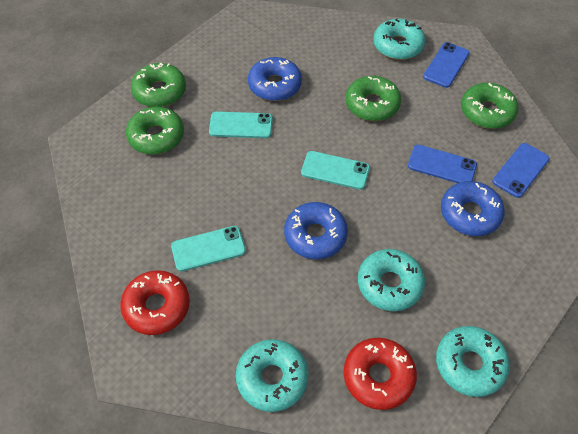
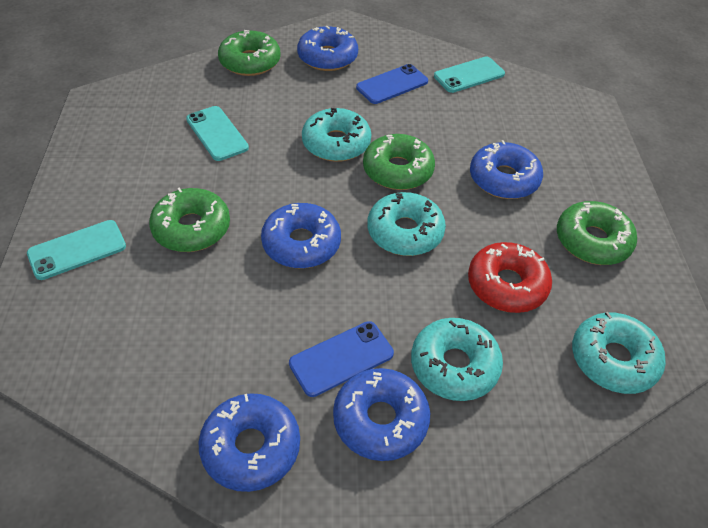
blue donut: 3 -> 5
blue phone: 3 -> 2
red donut: 2 -> 1

